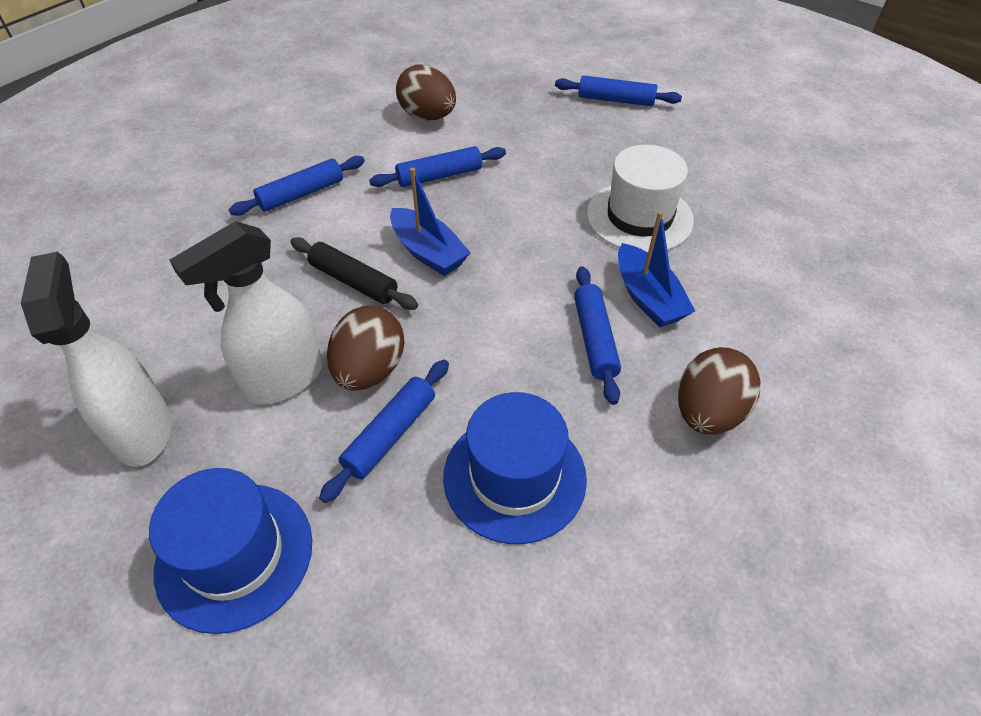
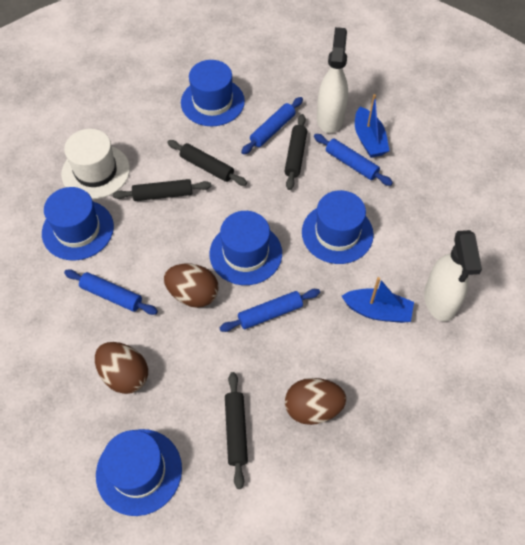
black rolling pin: 1 -> 4
blue hat: 2 -> 5
blue rolling pin: 5 -> 4

